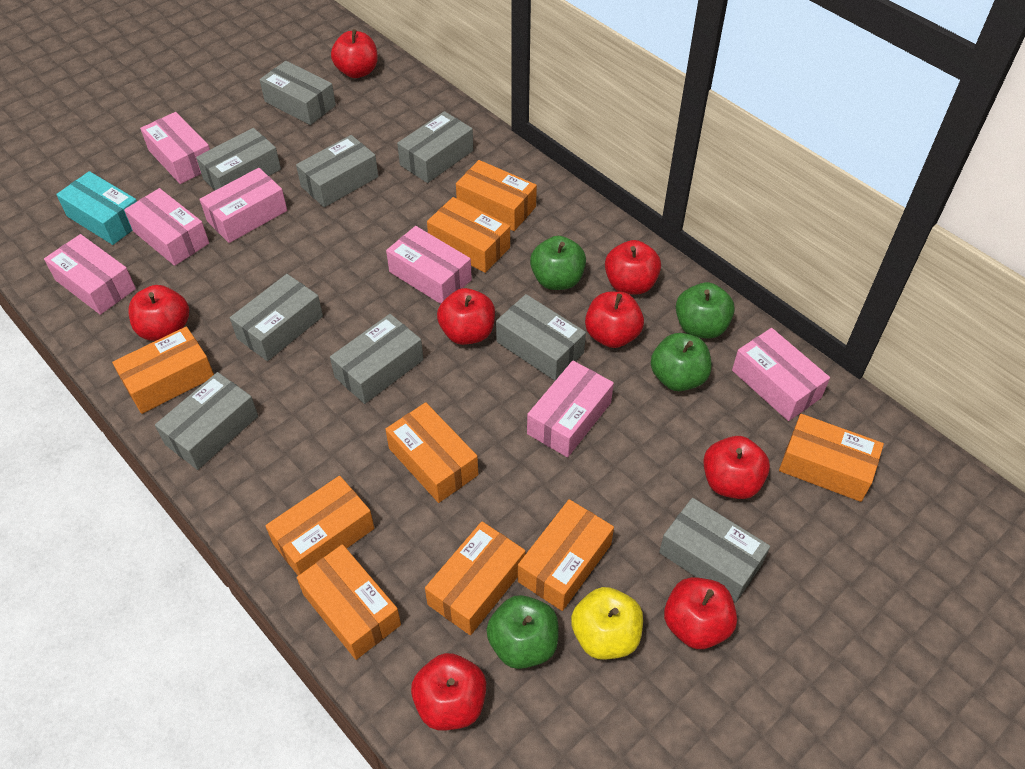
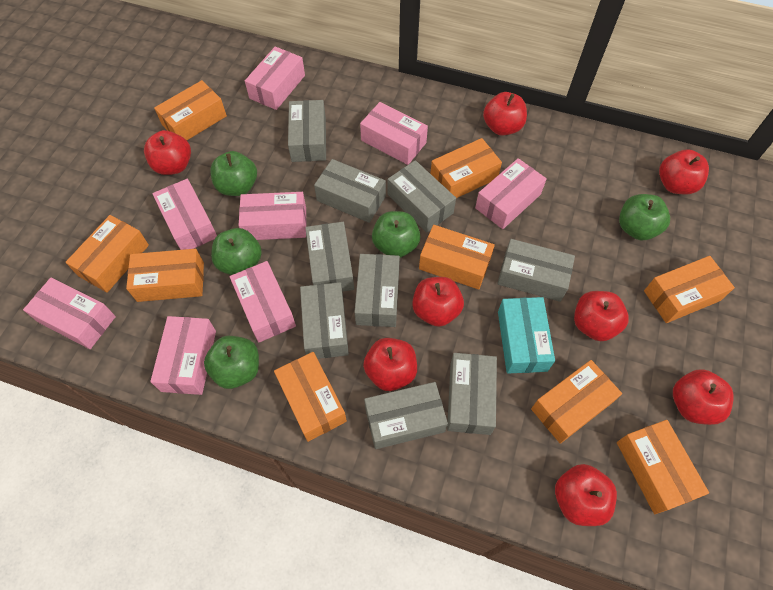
green apple: 4 -> 5
pink box: 7 -> 8
yellow apple: 1 -> 0

